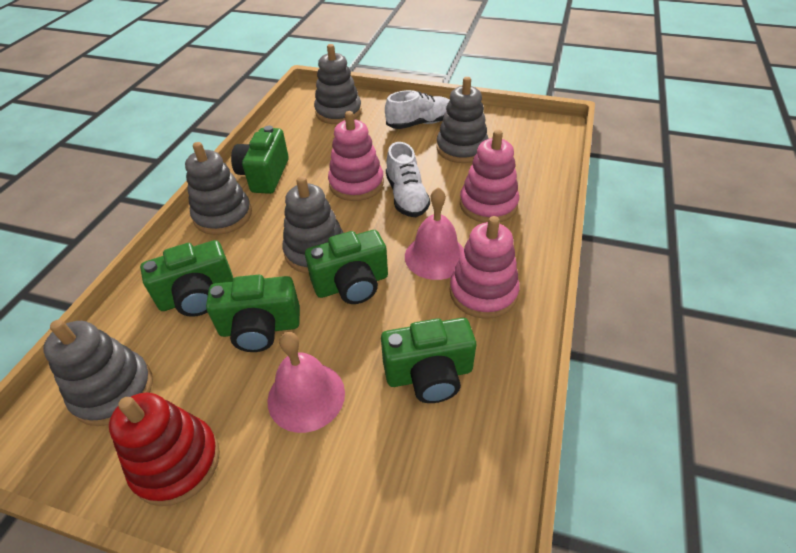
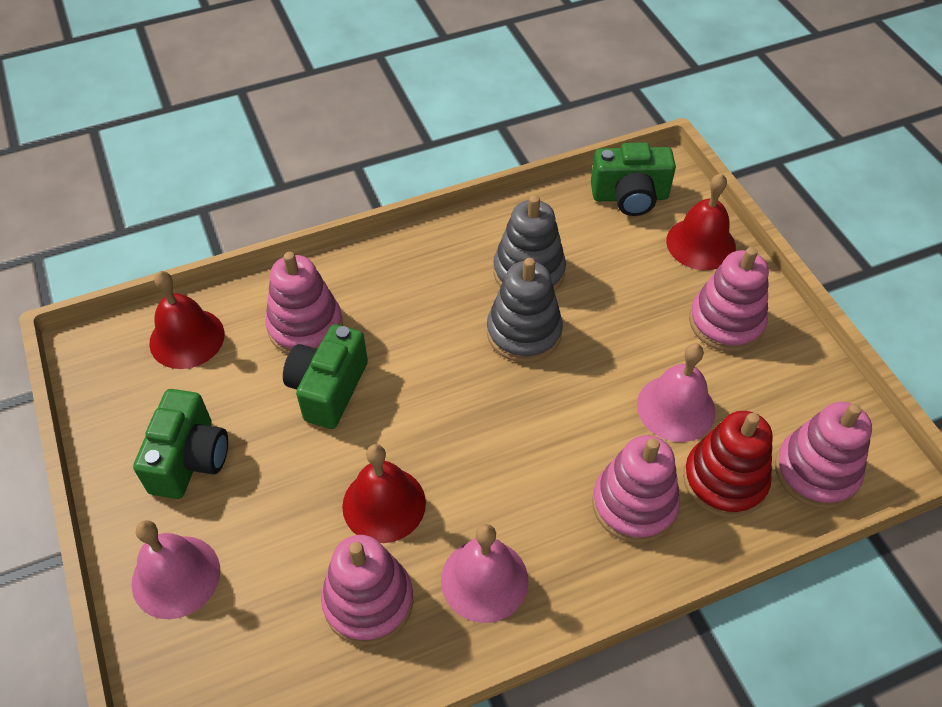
green camera: 5 -> 3
grey stacking toy: 5 -> 2
pink bell: 2 -> 3
pink stacking toy: 3 -> 5
red bell: 0 -> 3
white shoe: 2 -> 0

